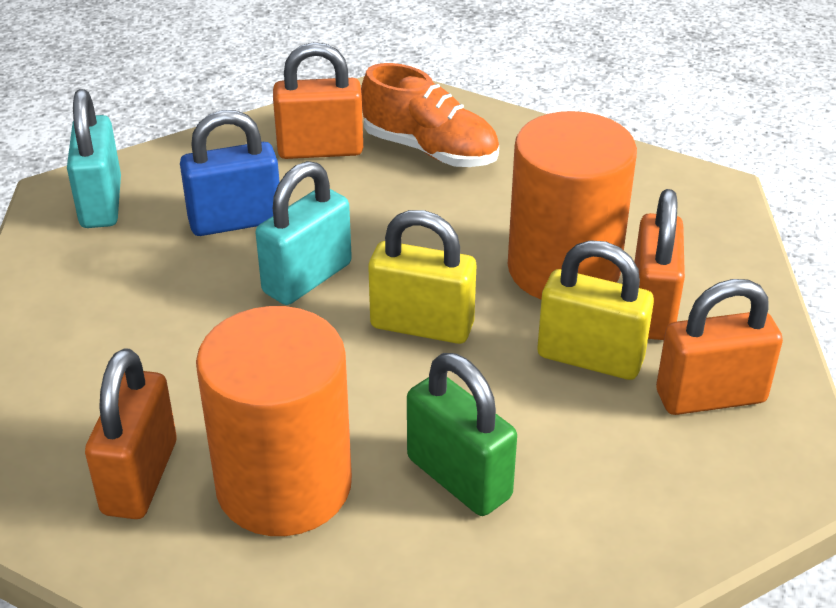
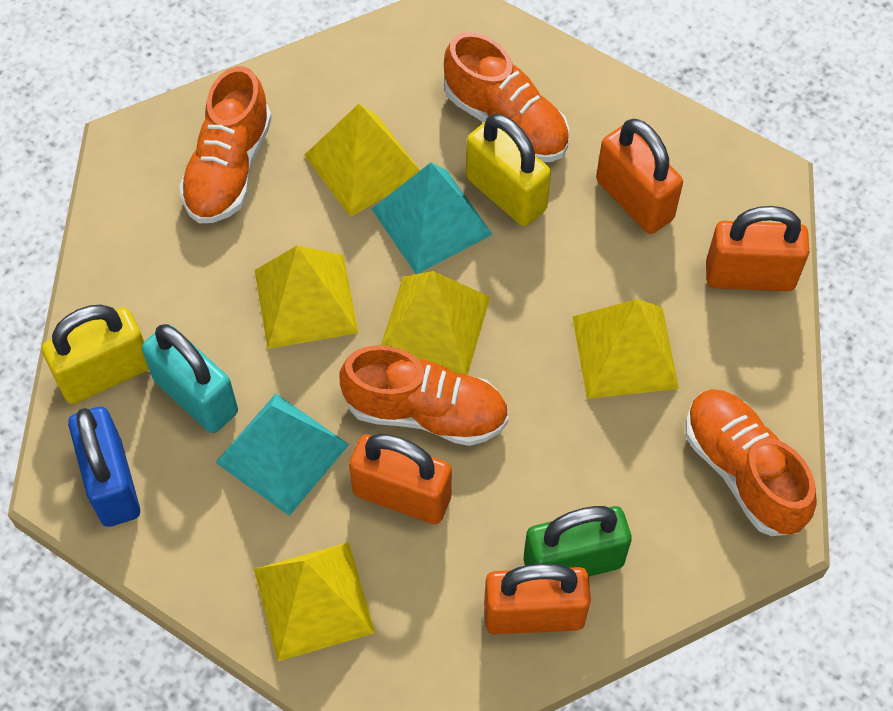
orange cylinder: 2 -> 0
orange shoe: 1 -> 4
turquoise padlock: 2 -> 1
turquoise pyramid: 0 -> 2
yellow pyramid: 0 -> 5

